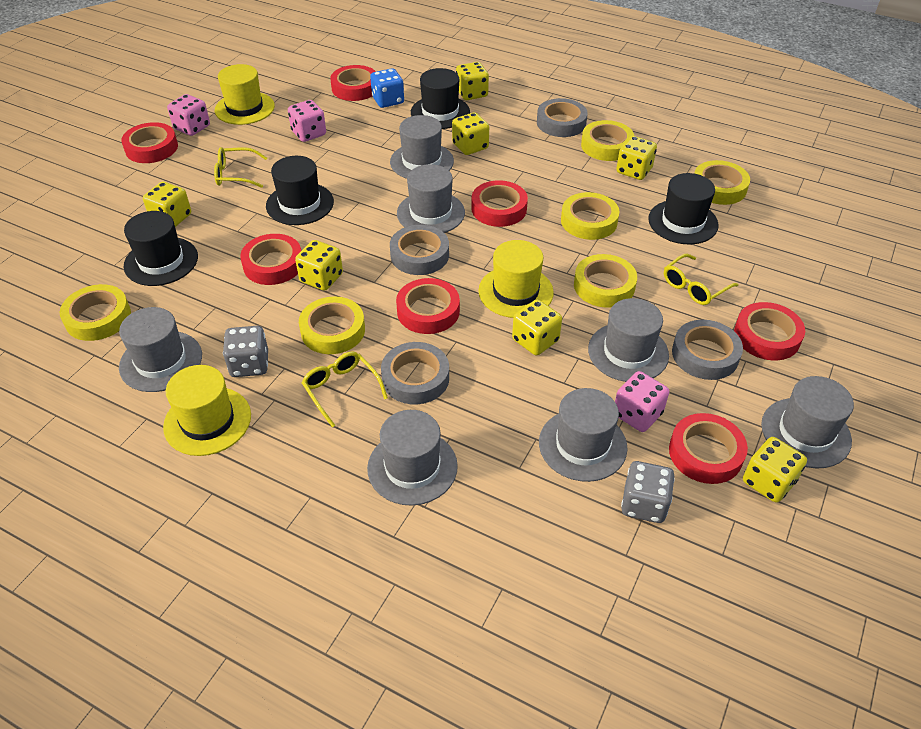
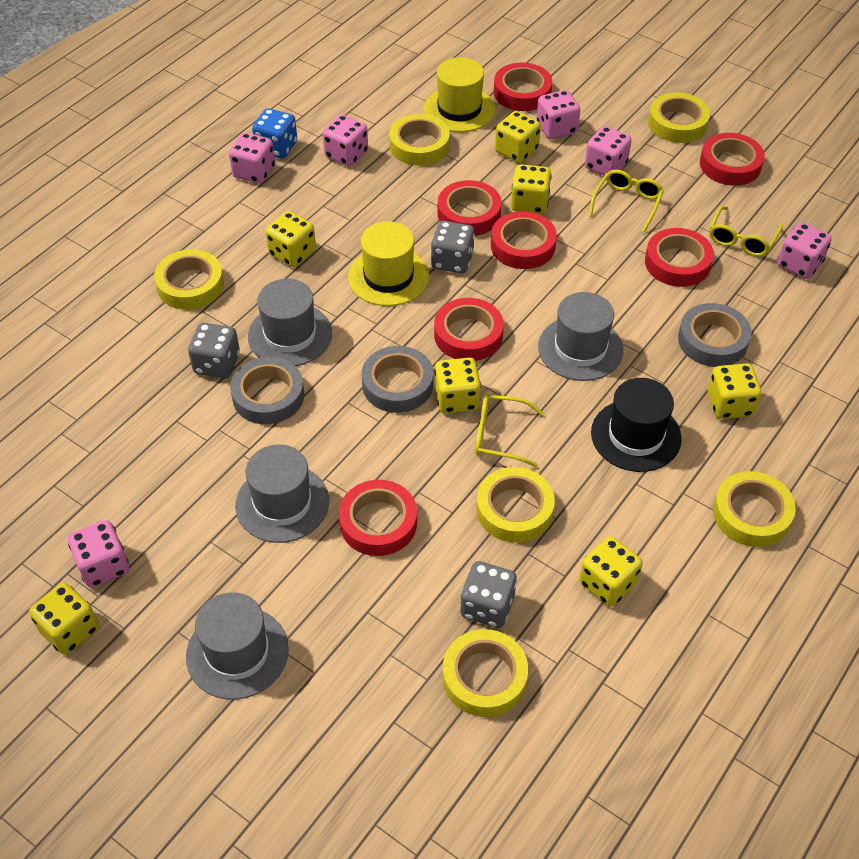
black hat: 4 -> 1
grey dice: 2 -> 3
grey hat: 7 -> 4
grey tape: 4 -> 3
pink dice: 3 -> 6
yellow hat: 3 -> 2

